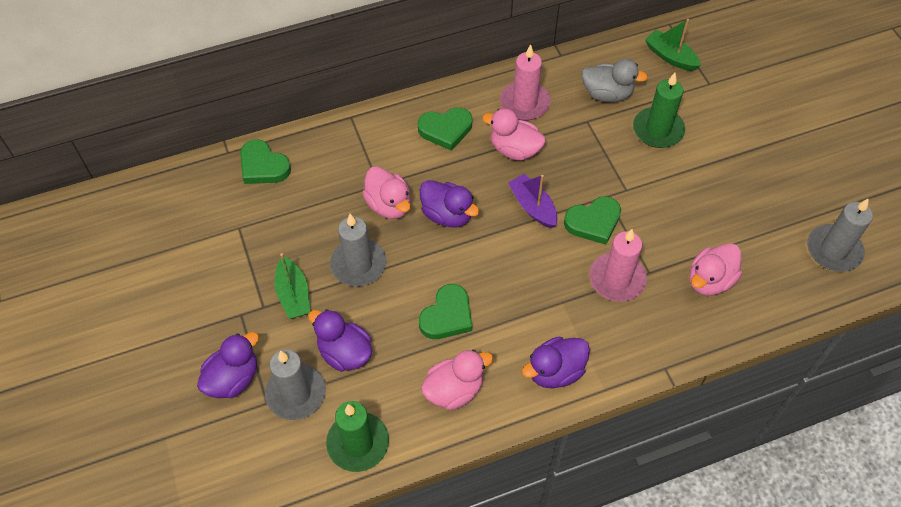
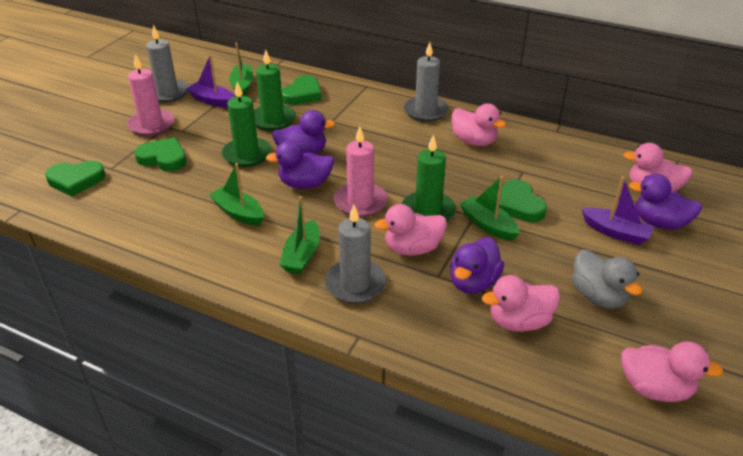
green boat: 2 -> 4
green candle: 2 -> 3
pink duck: 4 -> 5
purple boat: 1 -> 2

